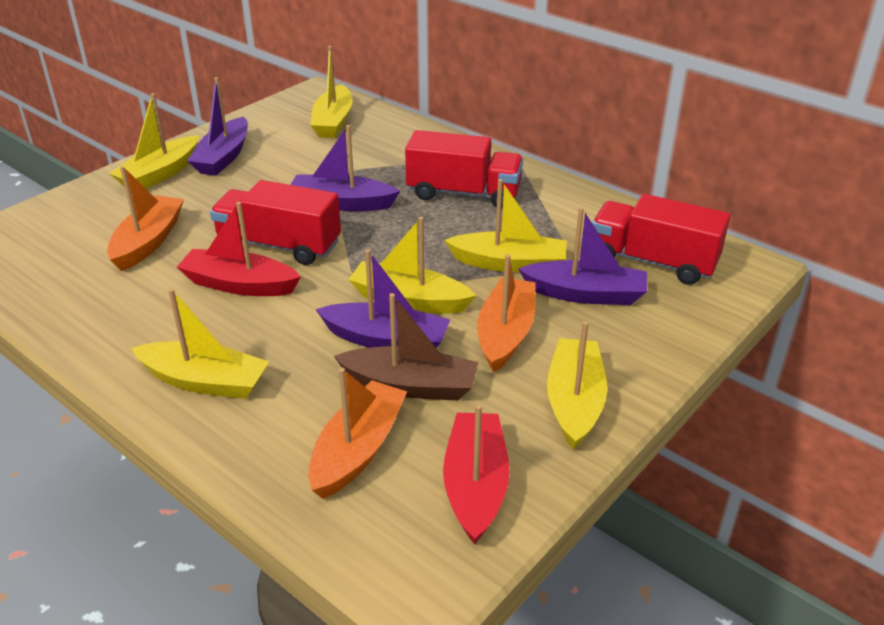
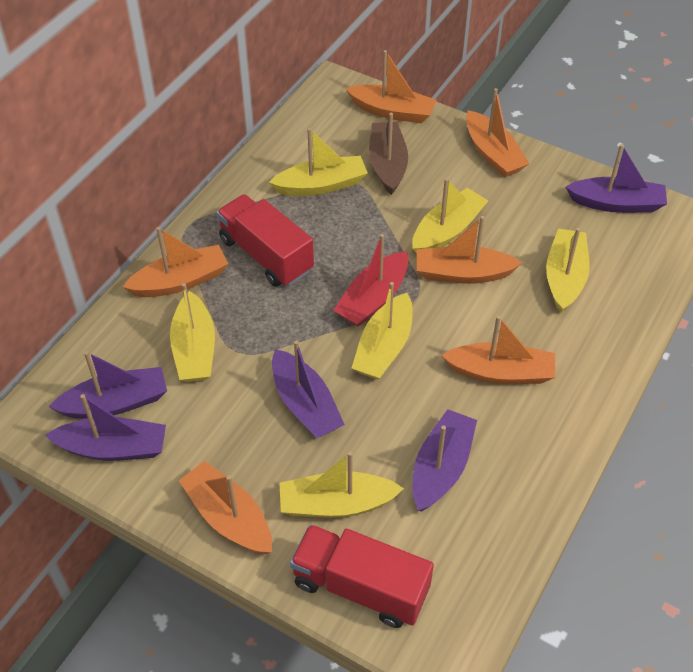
orange boat: 3 -> 6
purple boat: 4 -> 5
red boat: 2 -> 1
red truck: 3 -> 2

